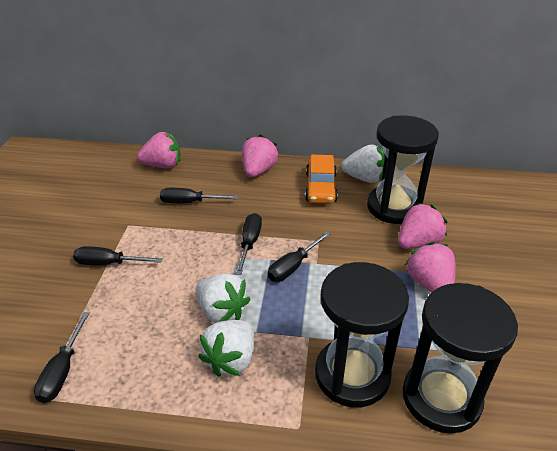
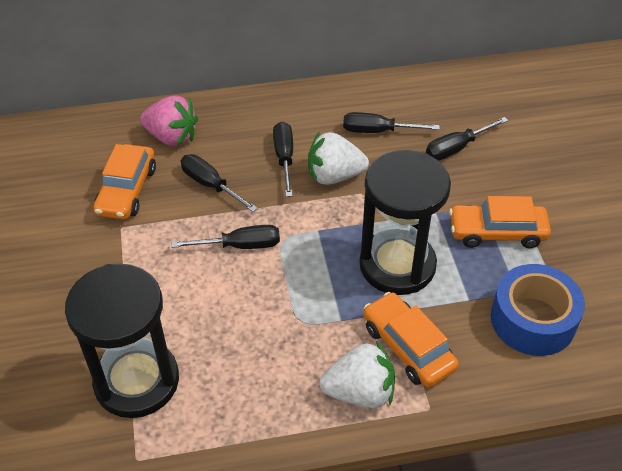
black hourglass: 3 -> 2
blue tape: 0 -> 1
orange car: 1 -> 3
pink strawberry: 4 -> 1
white strawberry: 3 -> 2

